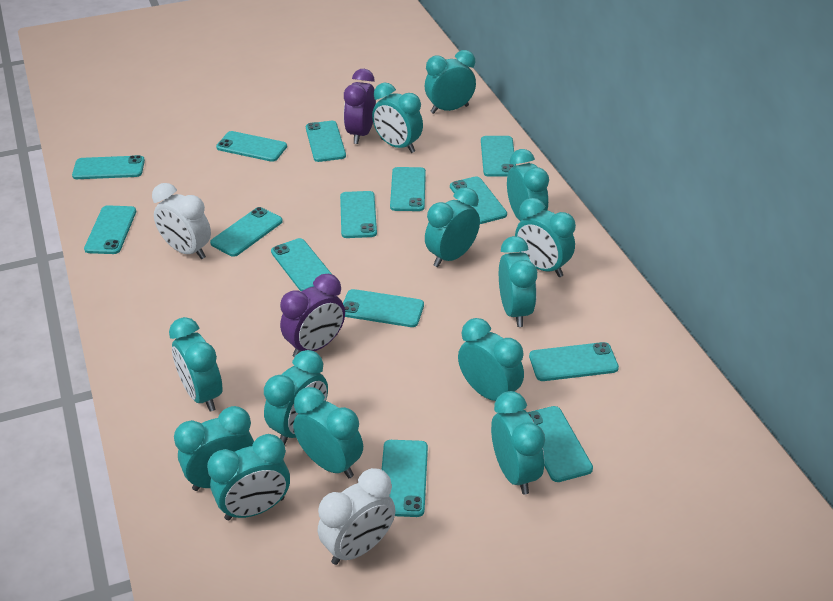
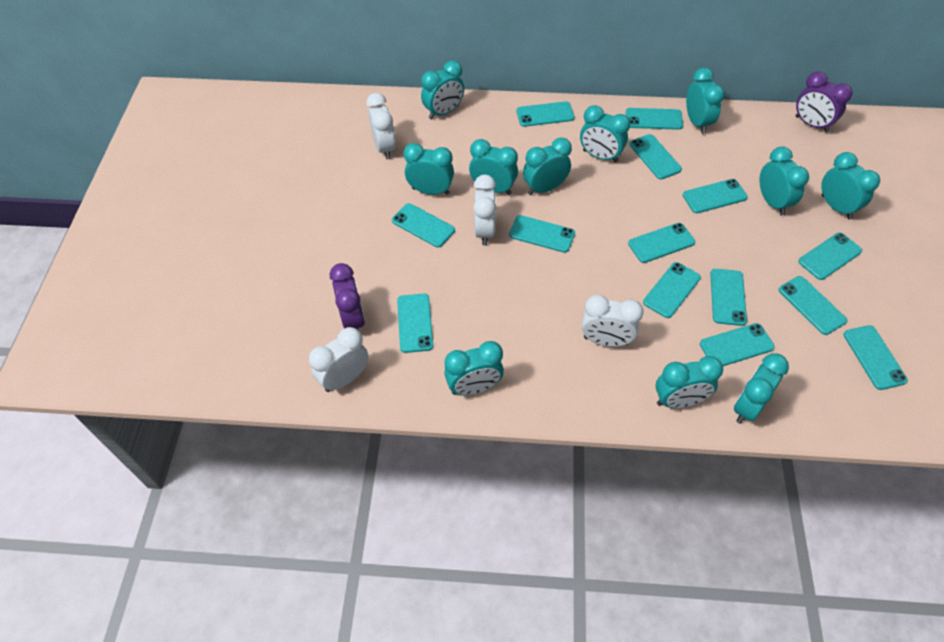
turquoise clock: 13 -> 11
white clock: 2 -> 4

